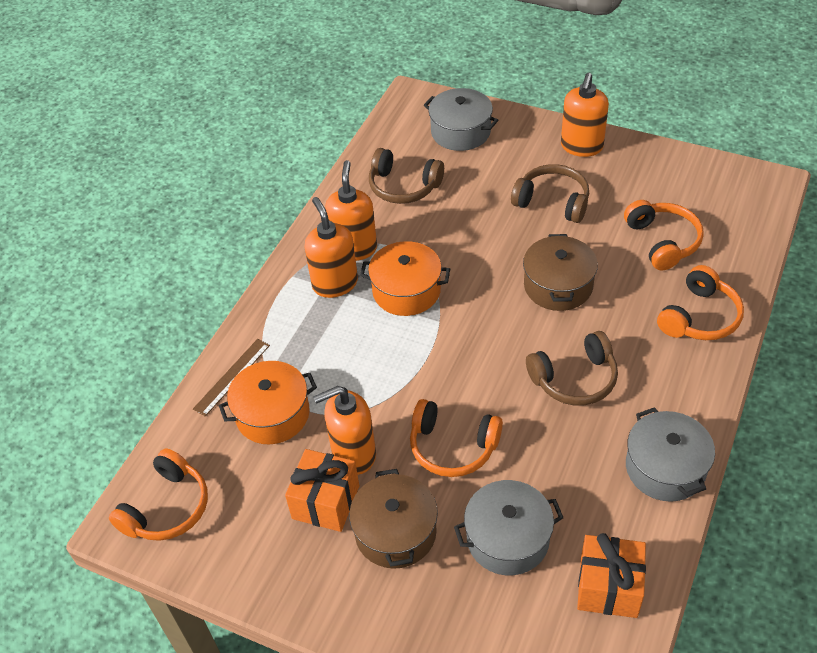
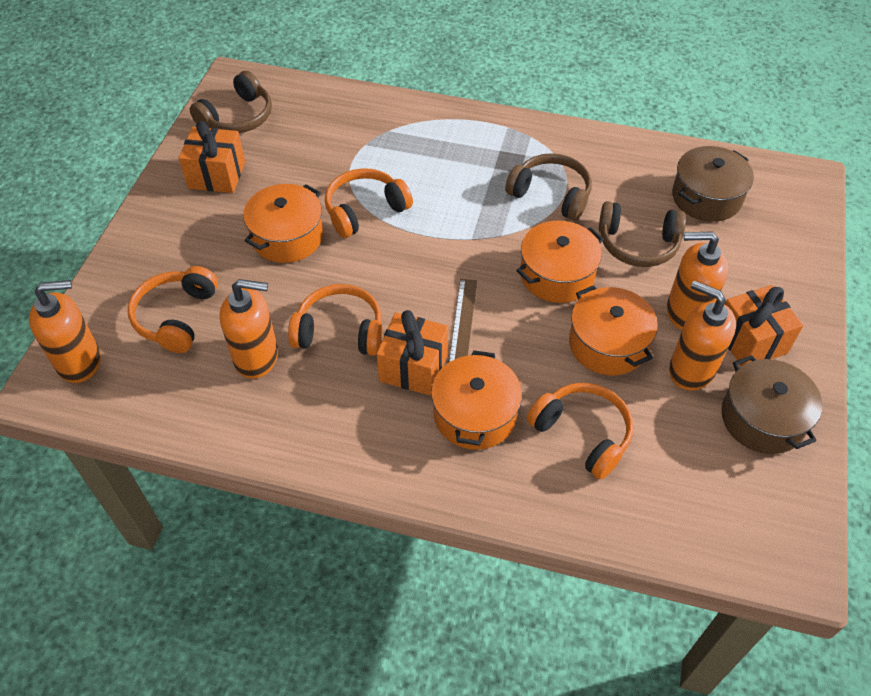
grey pot: 3 -> 0
orange gift: 2 -> 3
orange pot: 2 -> 4

